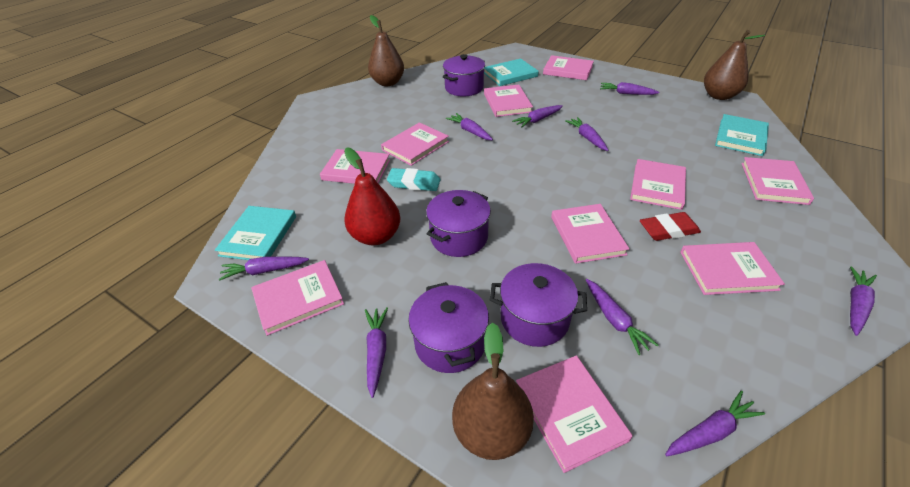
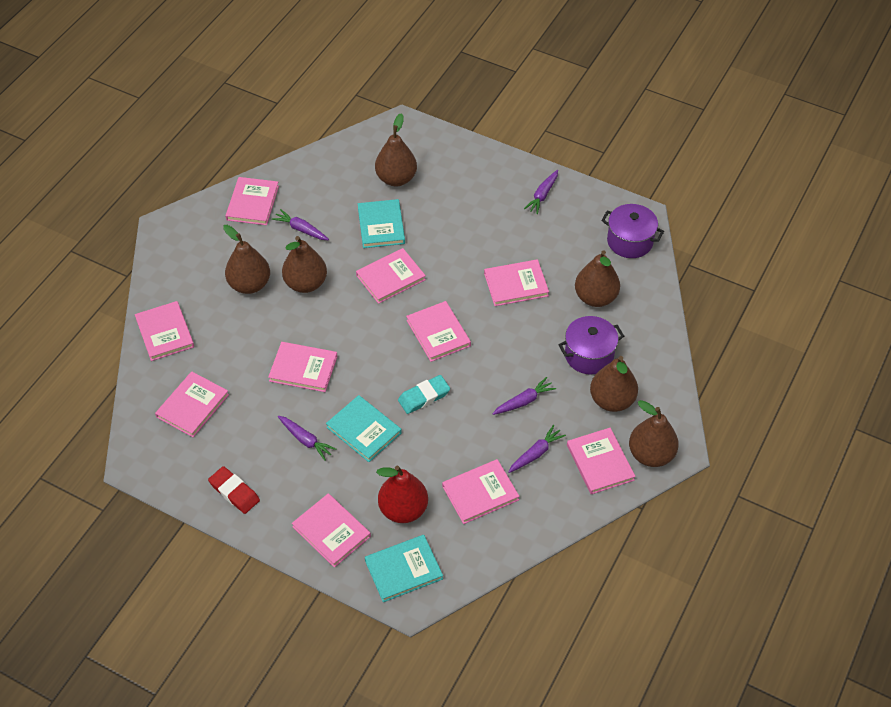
brown pear: 3 -> 6
purple carrot: 9 -> 5
purple pot: 4 -> 2

